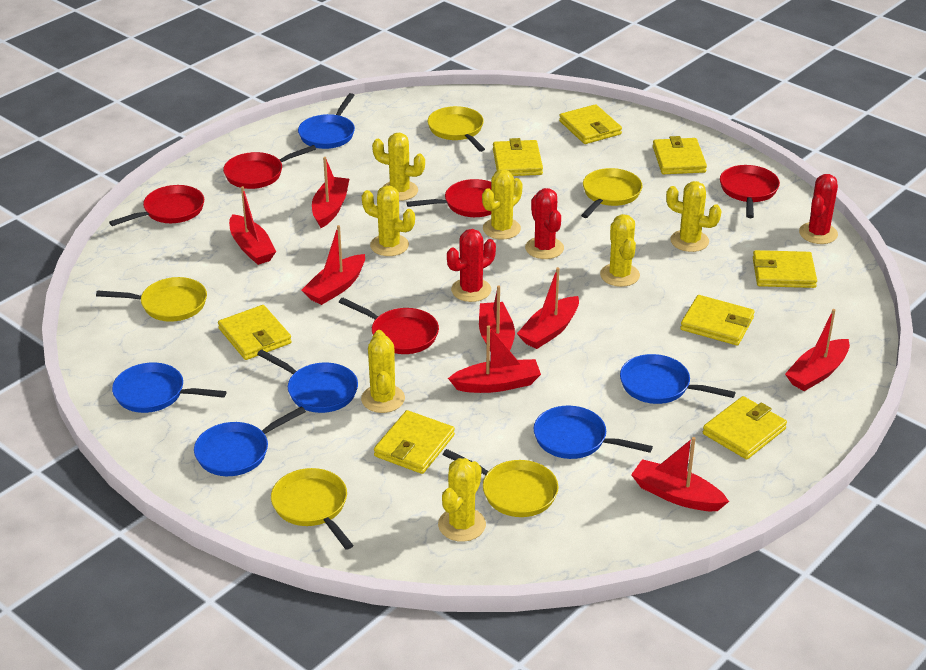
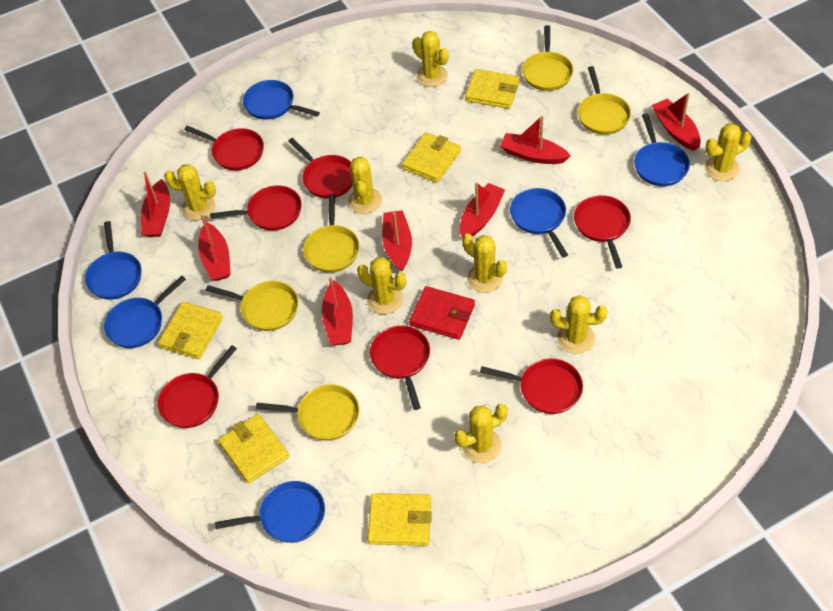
red boat: 8 -> 7
red cactus: 3 -> 0
red pan: 5 -> 7
red wallet: 0 -> 1
yellow cactus: 7 -> 8
yellow wallet: 8 -> 5

